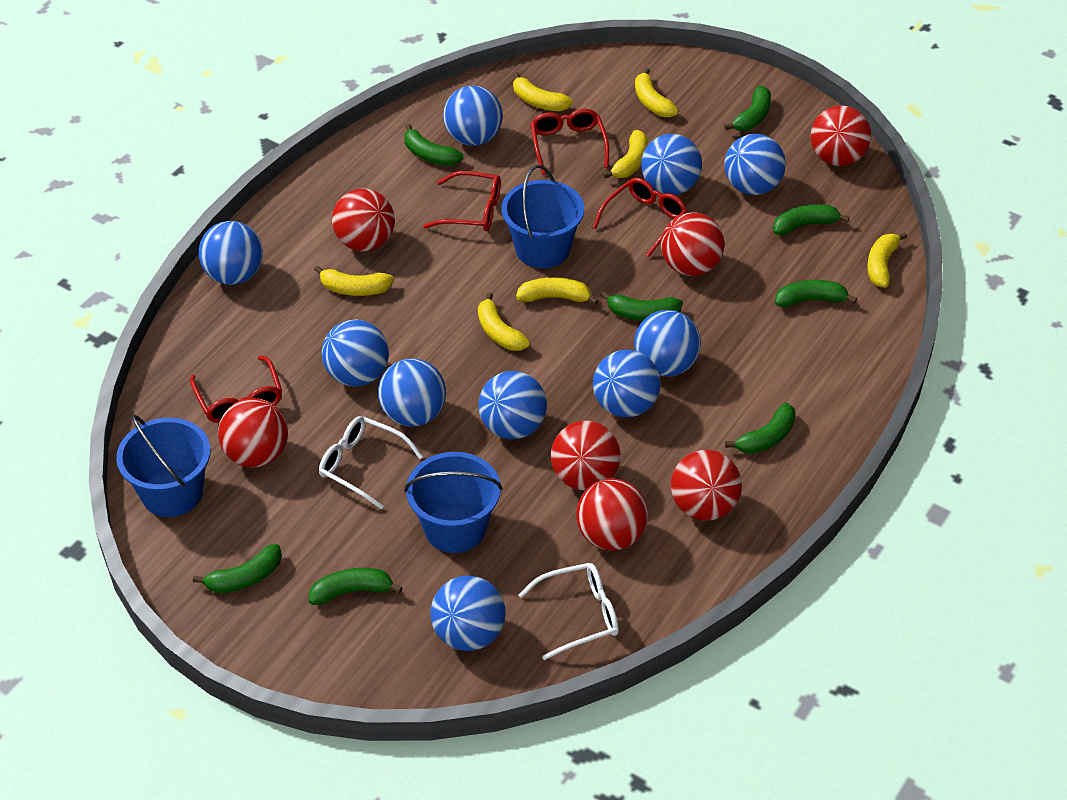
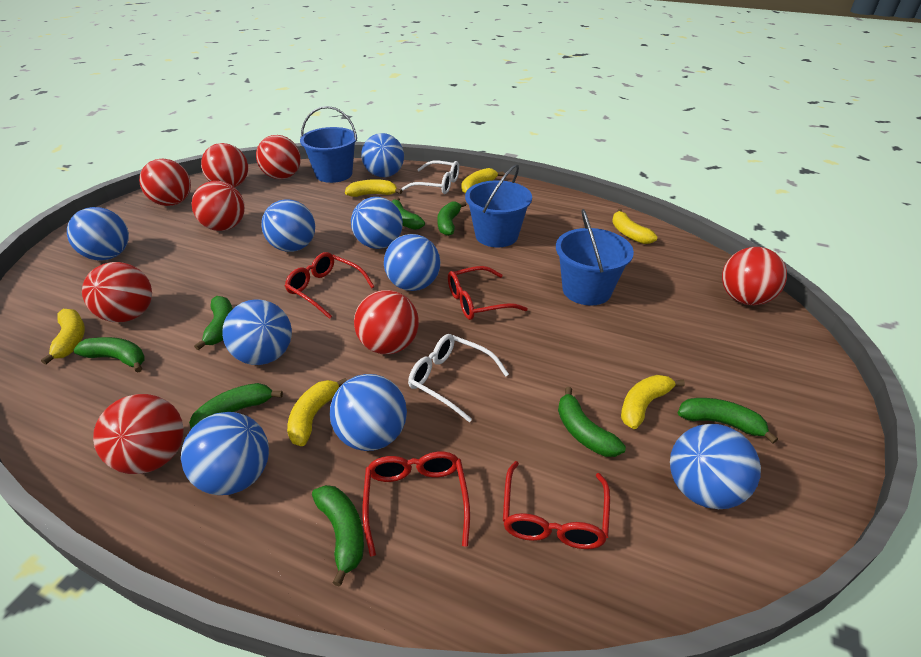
blue ball: 10 -> 9
red ball: 7 -> 8
yellow banana: 7 -> 6

